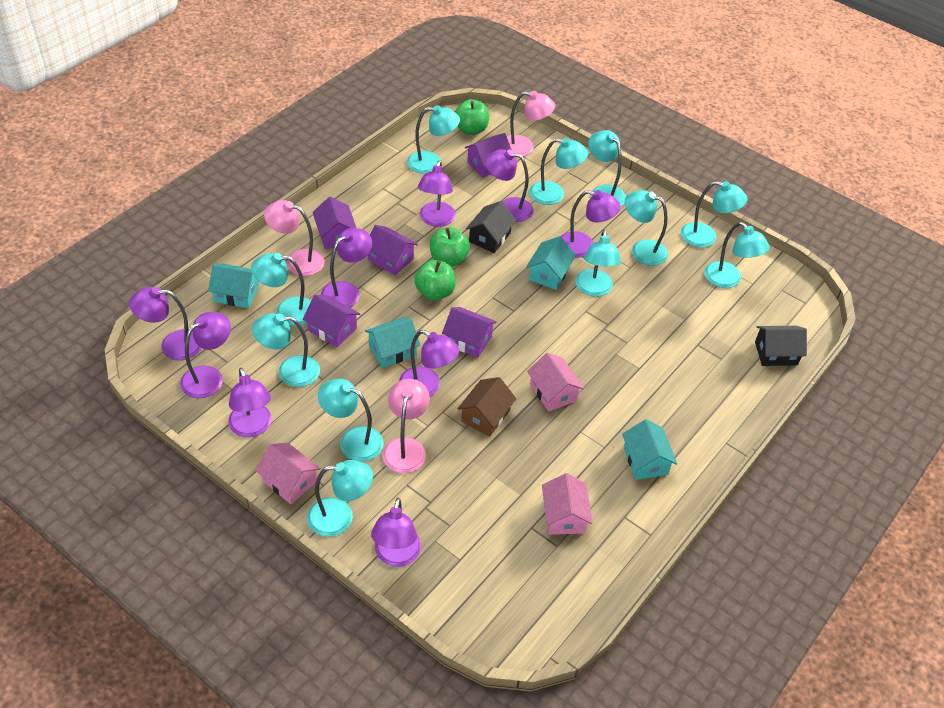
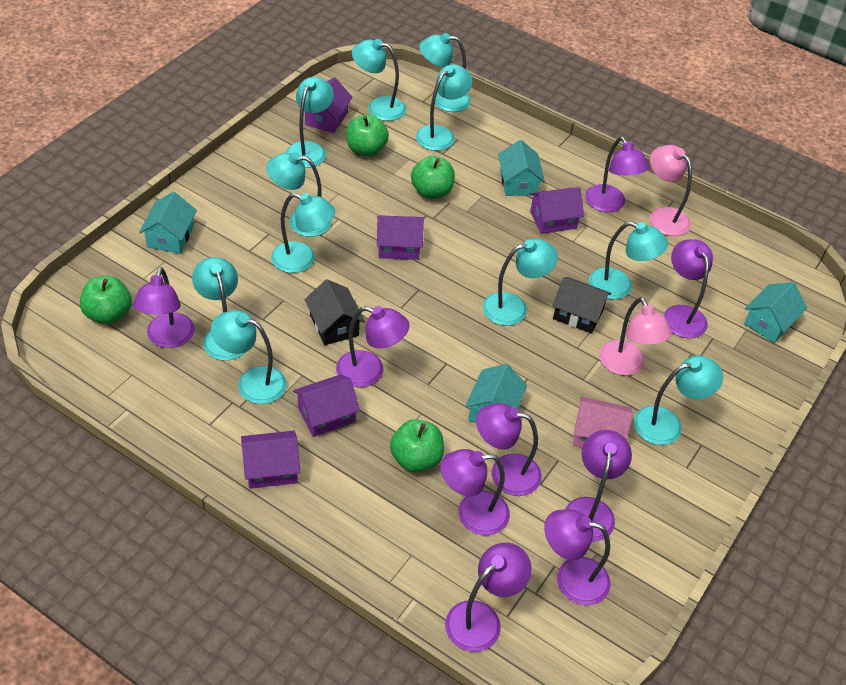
brown house: 1 -> 0
green apple: 3 -> 4
pink house: 3 -> 1
pink lamp: 3 -> 2

